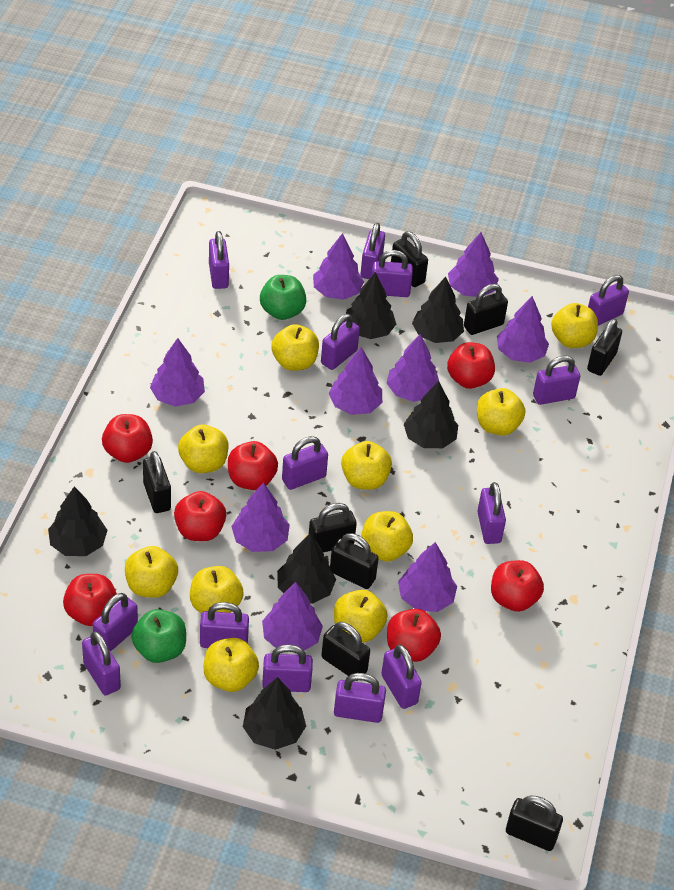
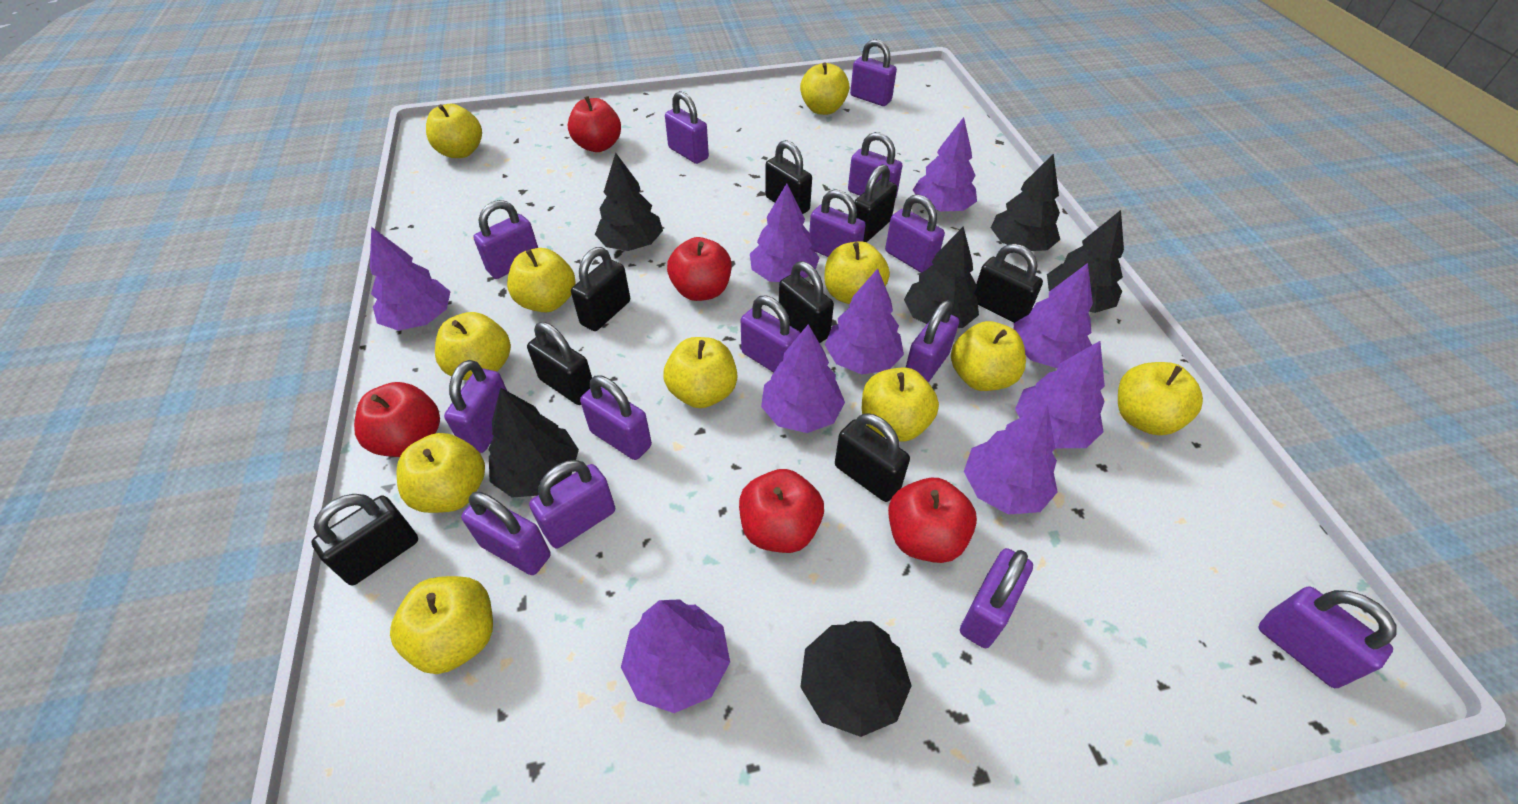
green apple: 2 -> 0
red apple: 7 -> 5
yellow apple: 10 -> 11

